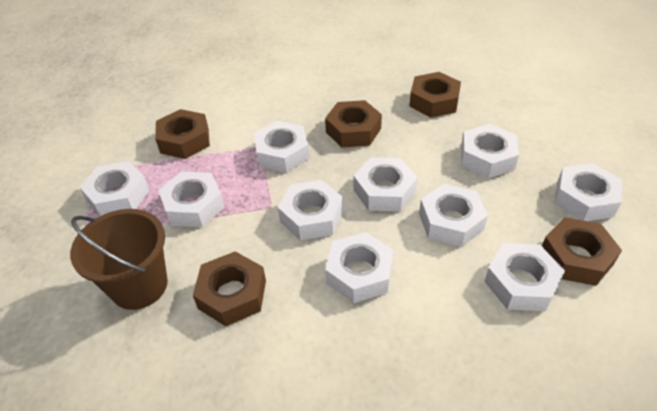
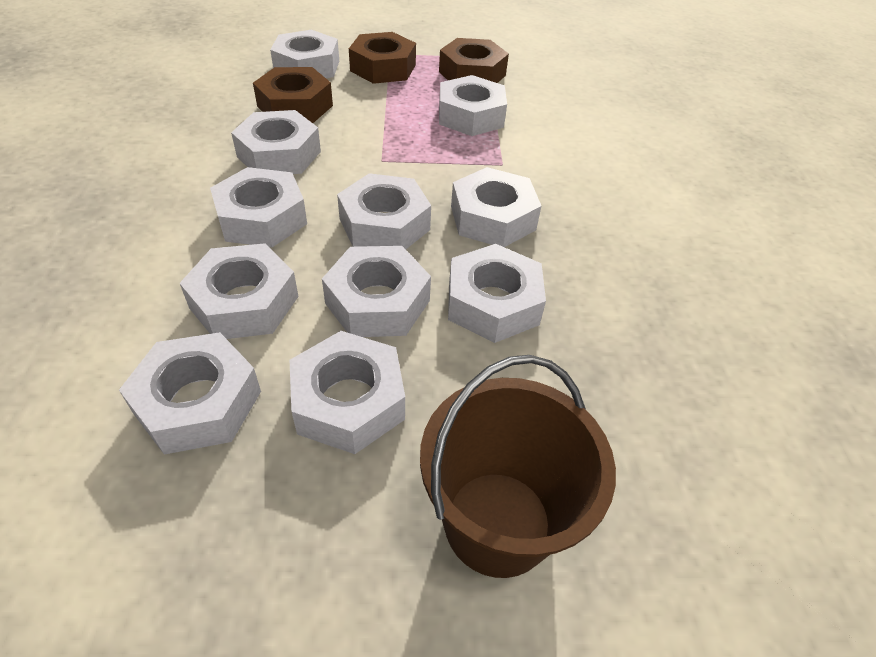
brown nut: 5 -> 3
white nut: 10 -> 11

